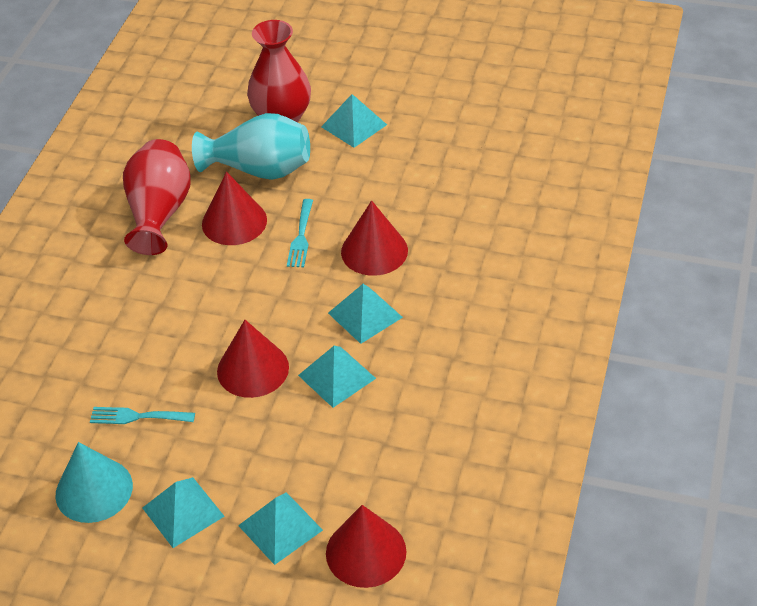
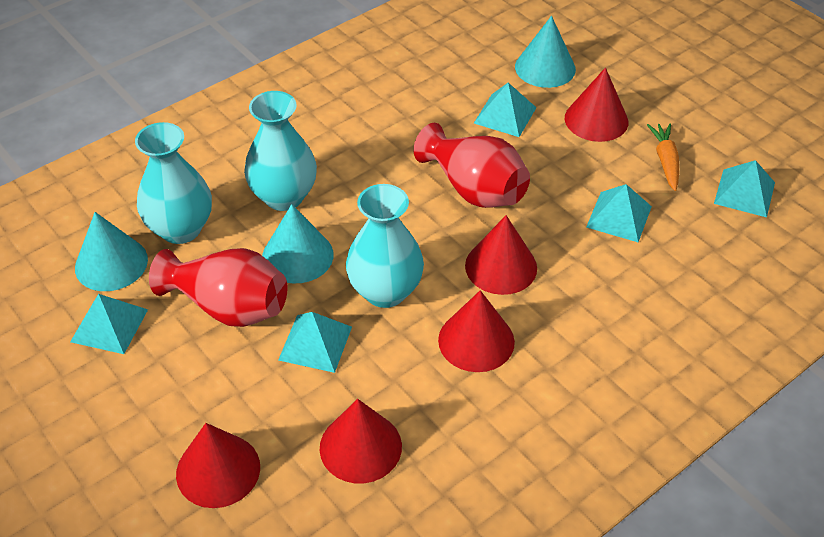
orange carrot: 0 -> 1
red cone: 4 -> 5
turquoise cone: 1 -> 3
turquoise fork: 2 -> 0
turquoise vase: 1 -> 3

